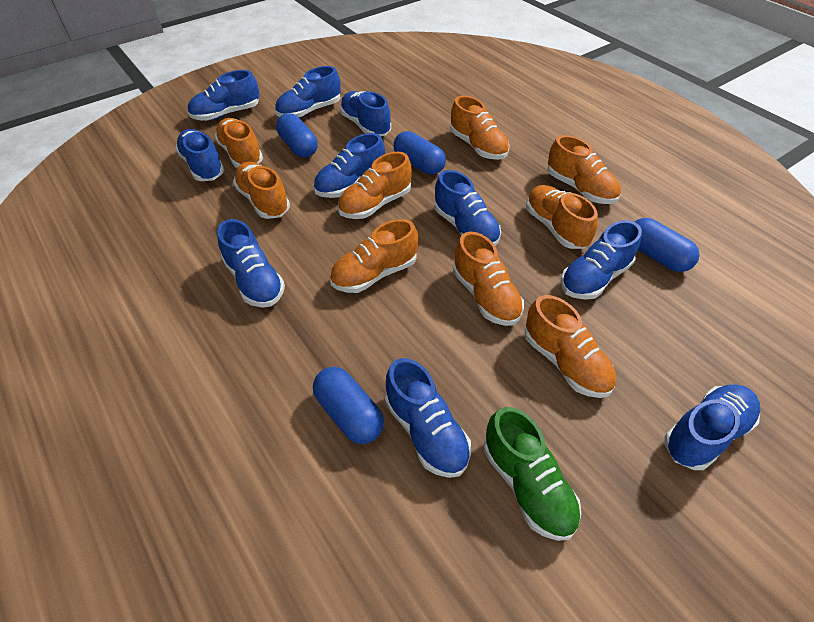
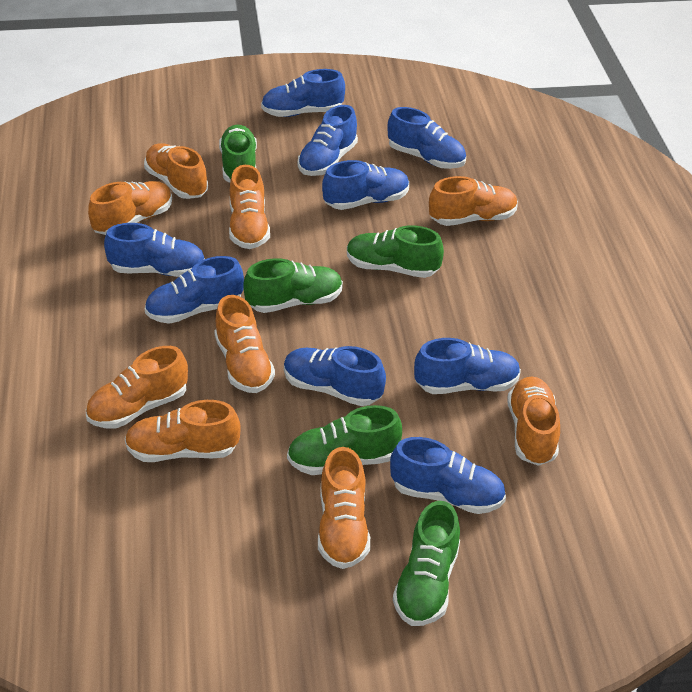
blue capsule: 4 -> 0
blue shoe: 10 -> 9
green shoe: 1 -> 5

